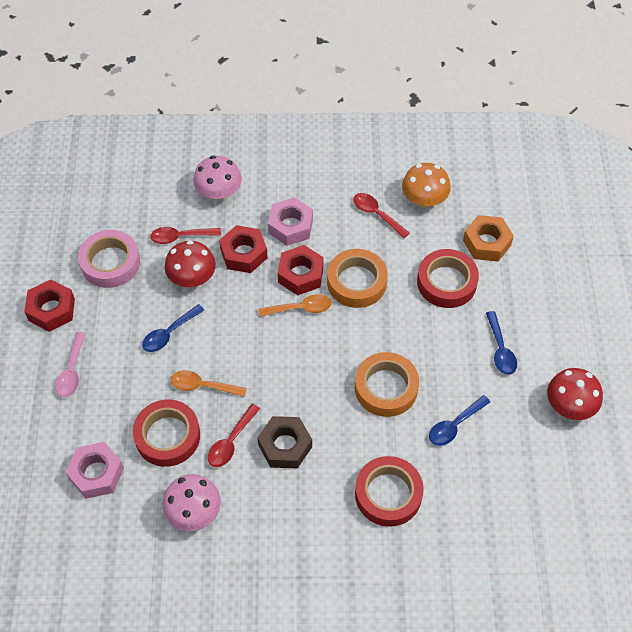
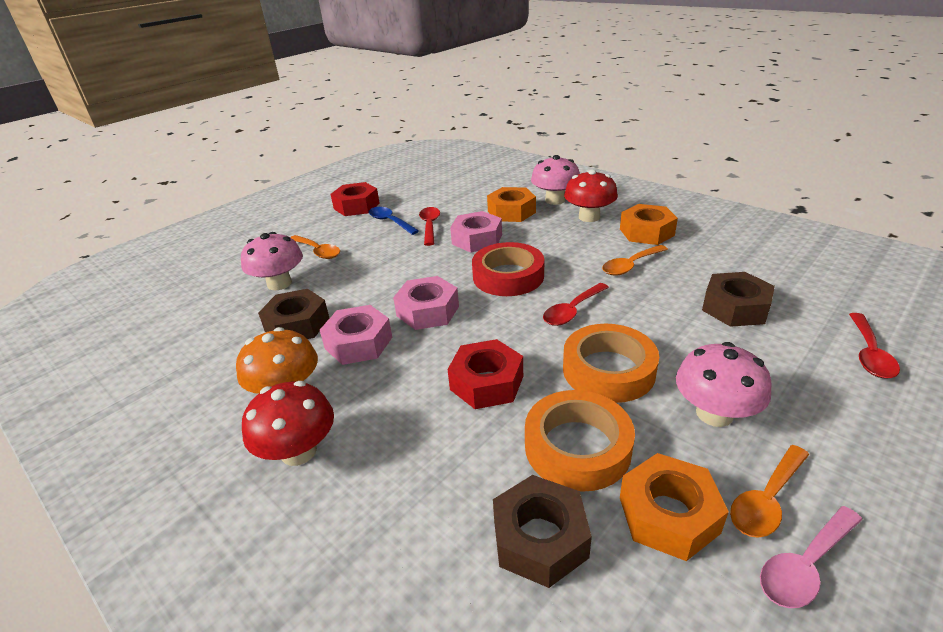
blue spoon: 3 -> 1
brown nut: 1 -> 3
orange nut: 1 -> 3
orange spoon: 2 -> 3
pink mushroom: 2 -> 3
pink nut: 2 -> 3
pink tape: 1 -> 0
red nut: 3 -> 2
red tape: 3 -> 1

